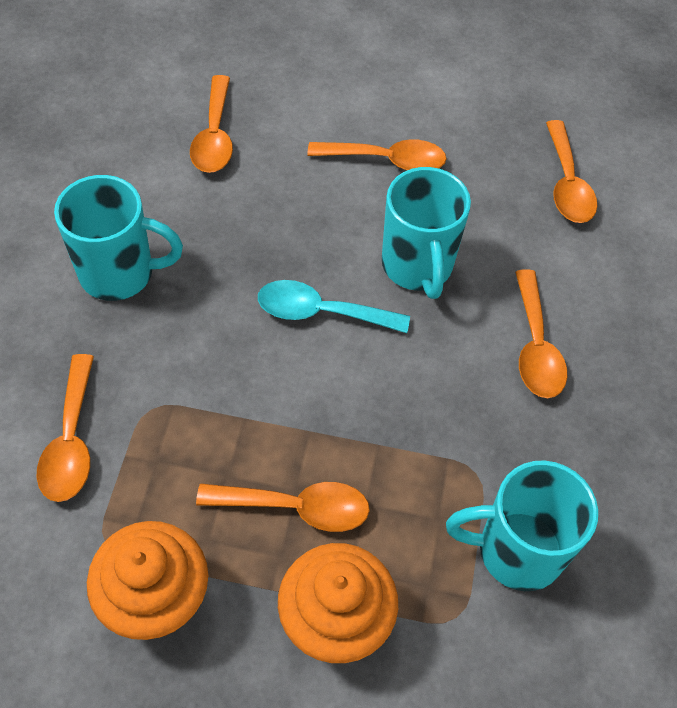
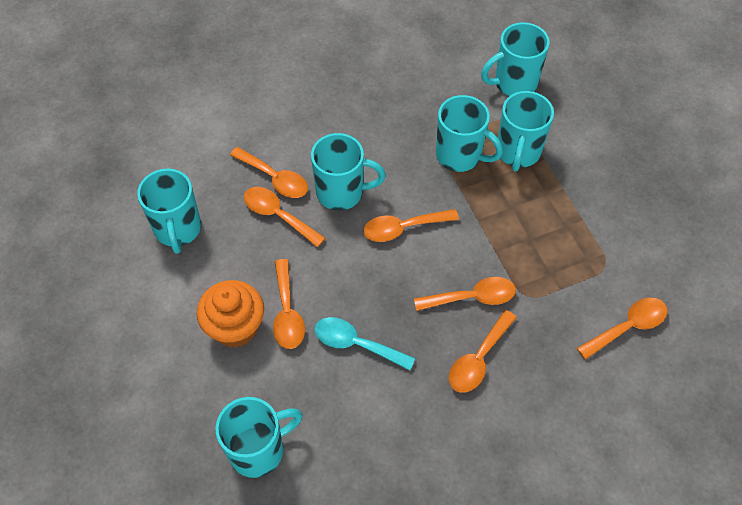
orange cupcake: 2 -> 1
orange spoon: 6 -> 7
turquoise mug: 3 -> 6

